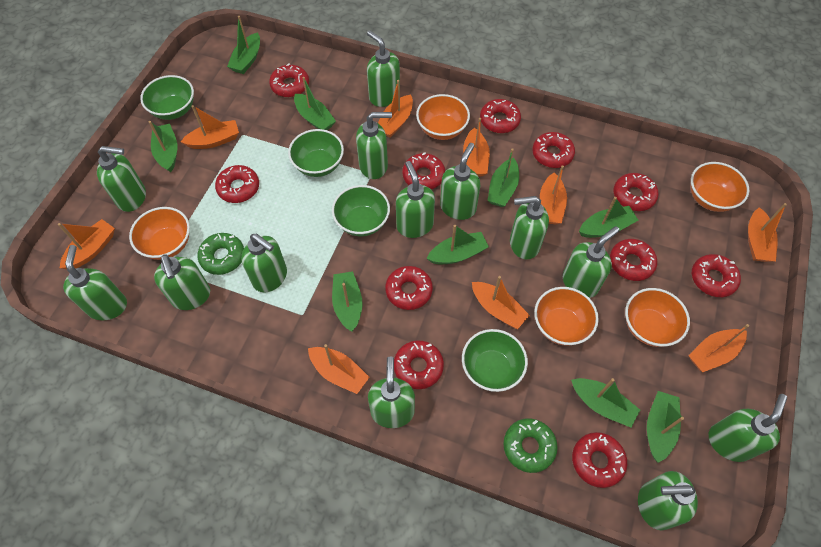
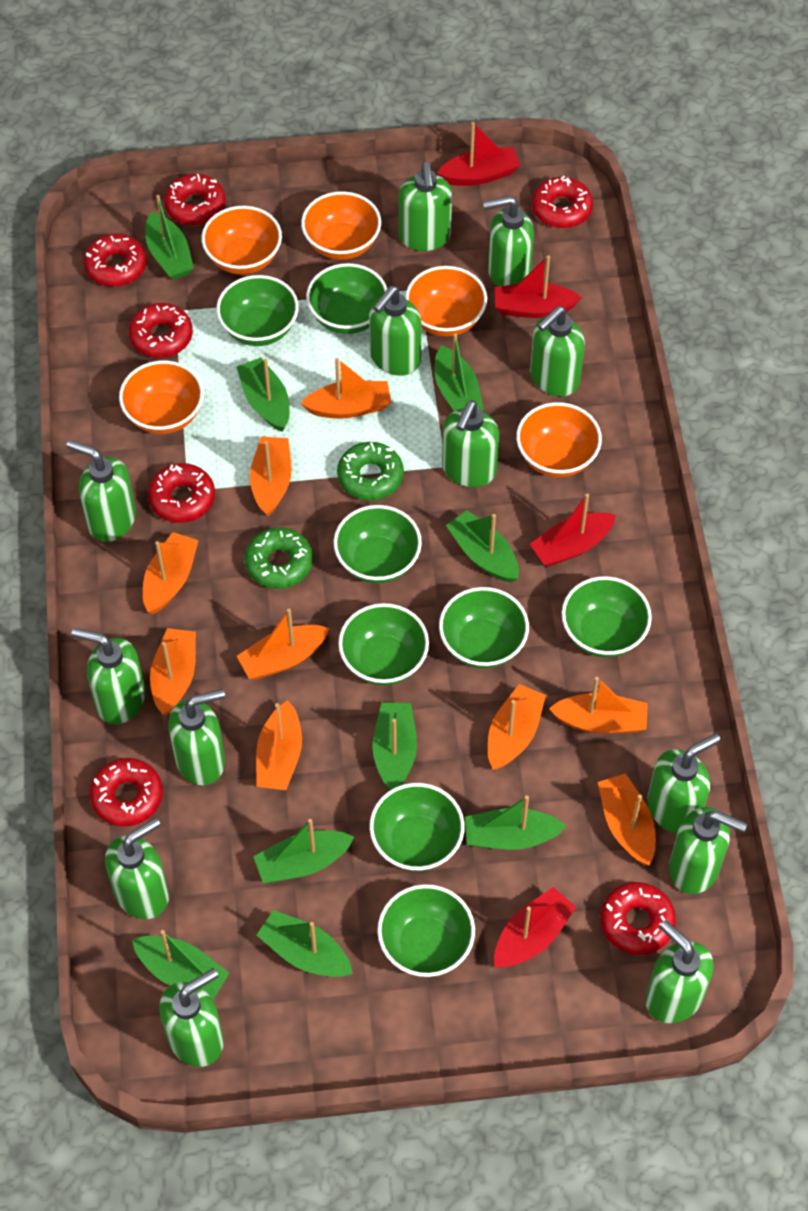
green bowl: 4 -> 8
red boat: 0 -> 4
red donut: 11 -> 7

